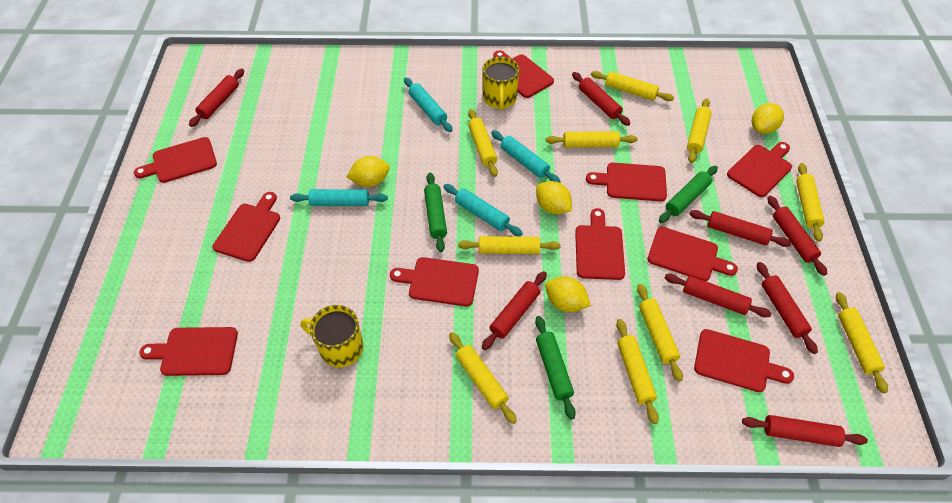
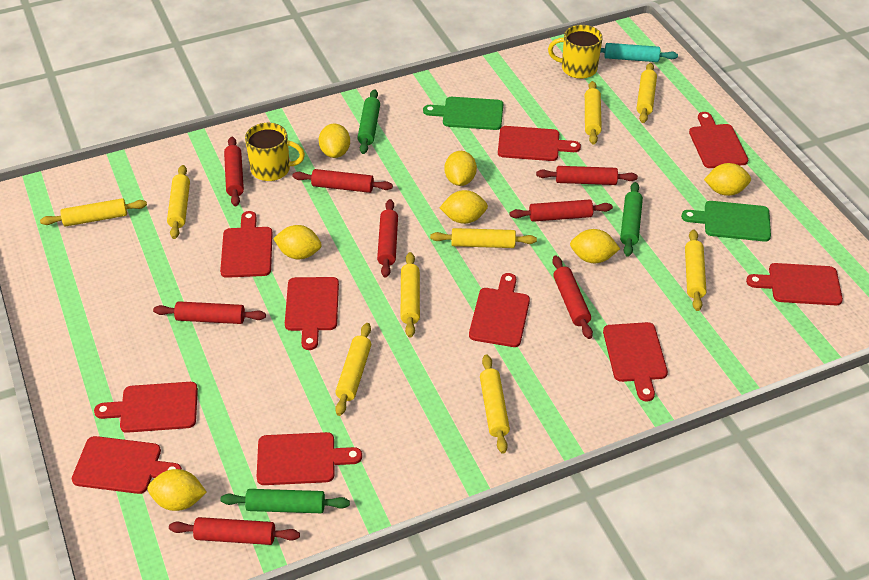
green cutting board: 0 -> 2
turquoise rolling pin: 4 -> 1
yellow lemon: 4 -> 7
yellow rolling pin: 10 -> 9

